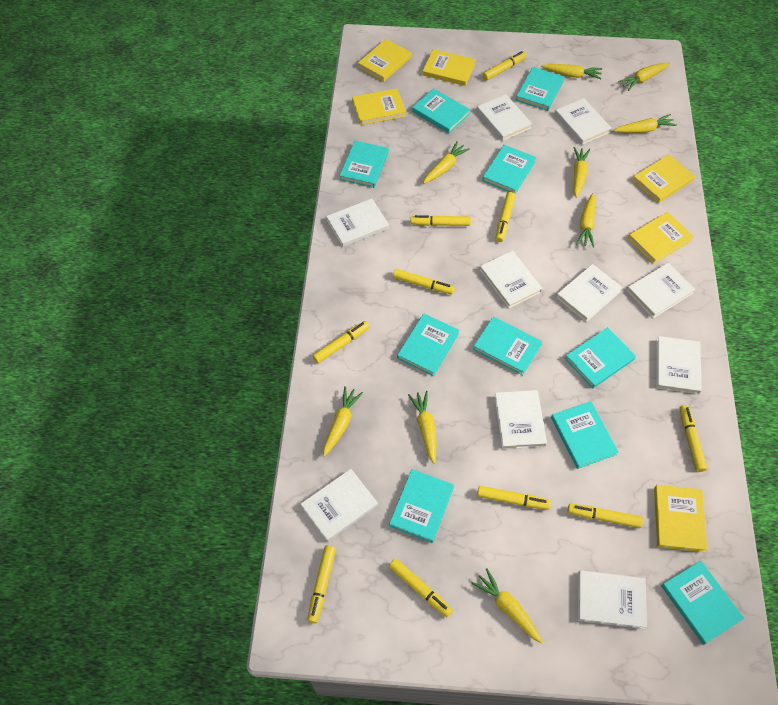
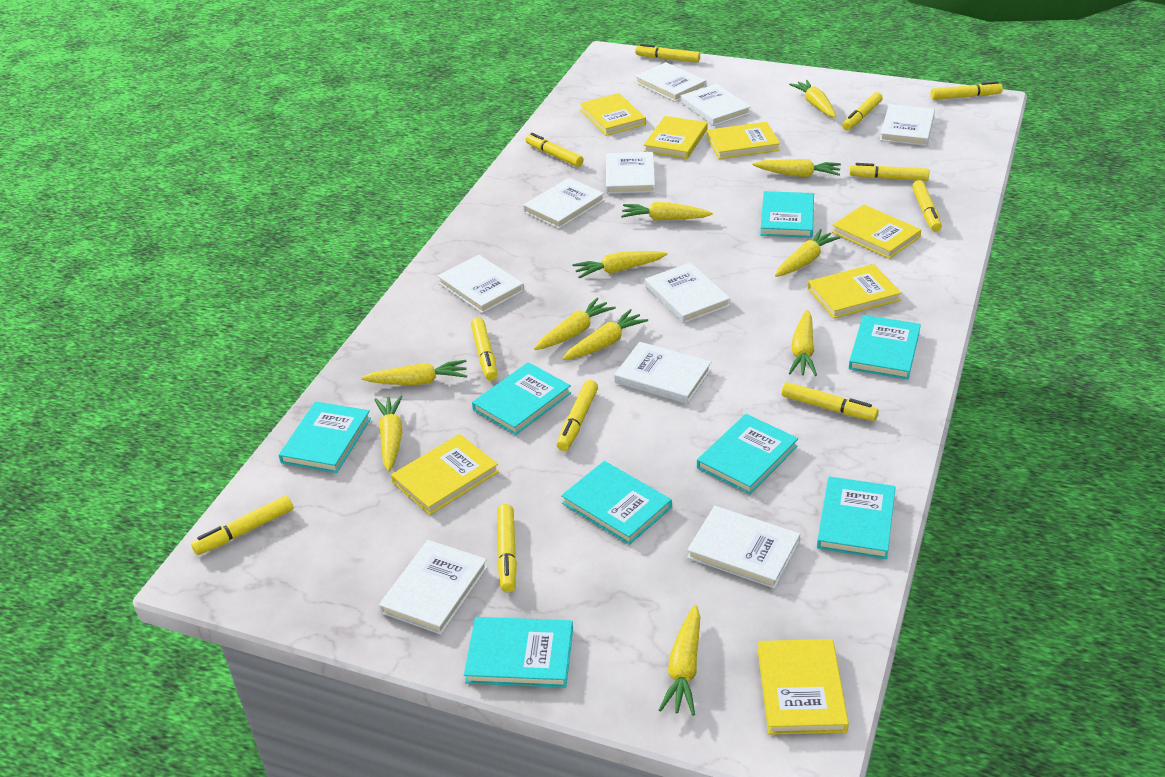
turquoise book: 10 -> 8
yellow book: 6 -> 7
yellow carrot: 9 -> 11
yellow marker: 10 -> 11

